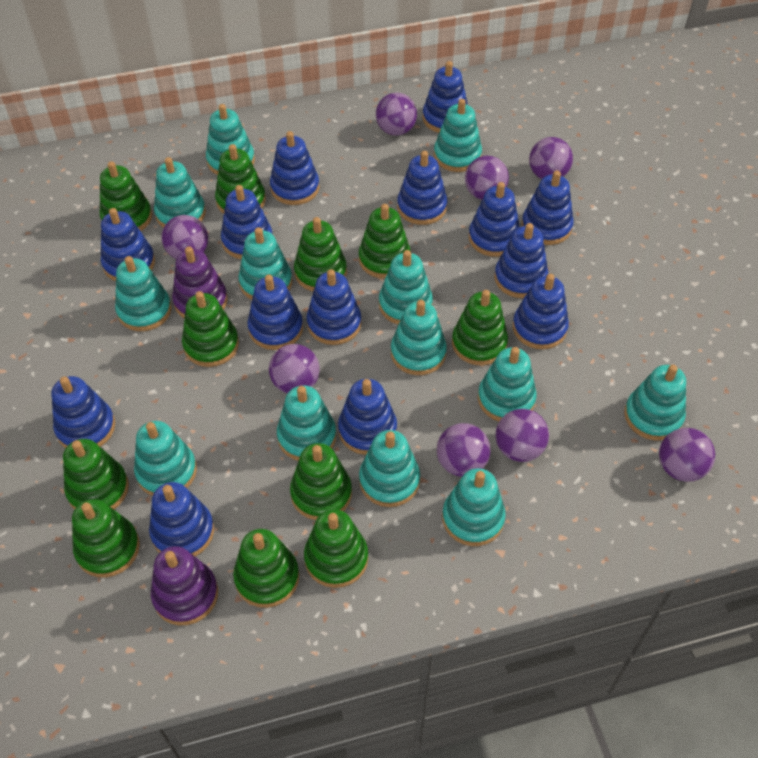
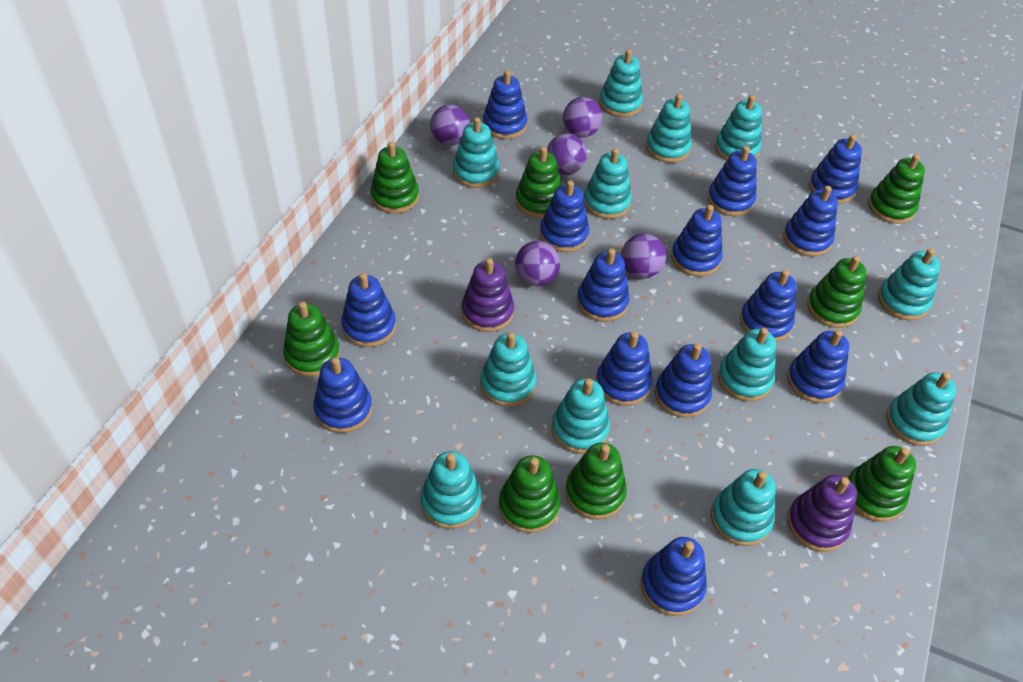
green stacking toy: 11 -> 8
purple ball: 8 -> 5
turquoise stacking toy: 13 -> 12

